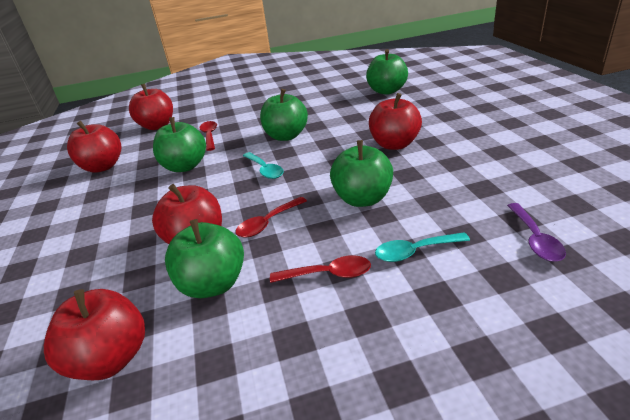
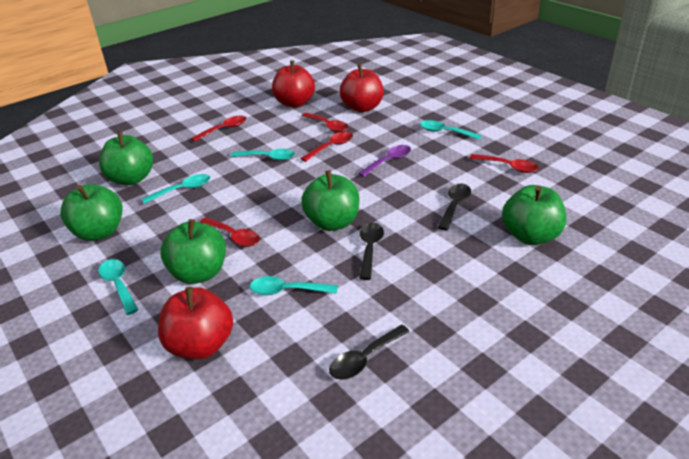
black spoon: 0 -> 3
red apple: 5 -> 3
red spoon: 3 -> 5
turquoise spoon: 2 -> 5

